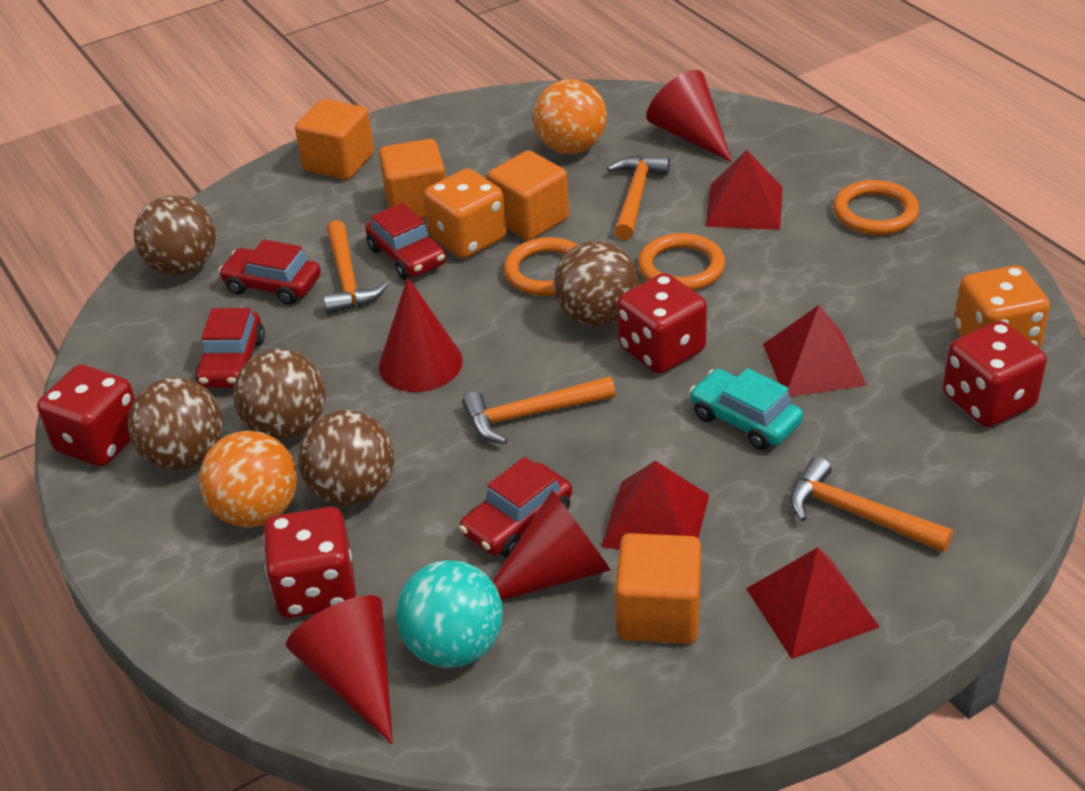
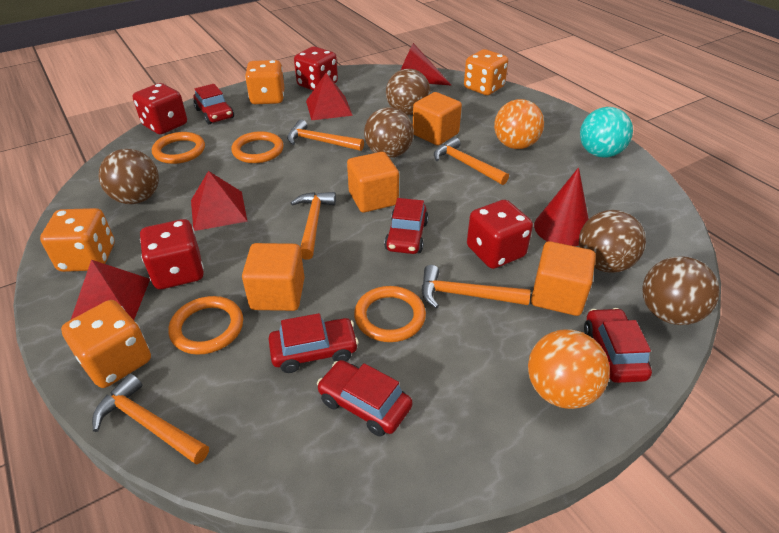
orange dice: 2 -> 4
orange hammer: 4 -> 5
orange ring: 3 -> 4
red car: 4 -> 5
red cone: 4 -> 2
red pyramid: 4 -> 3
turquoise car: 1 -> 0

